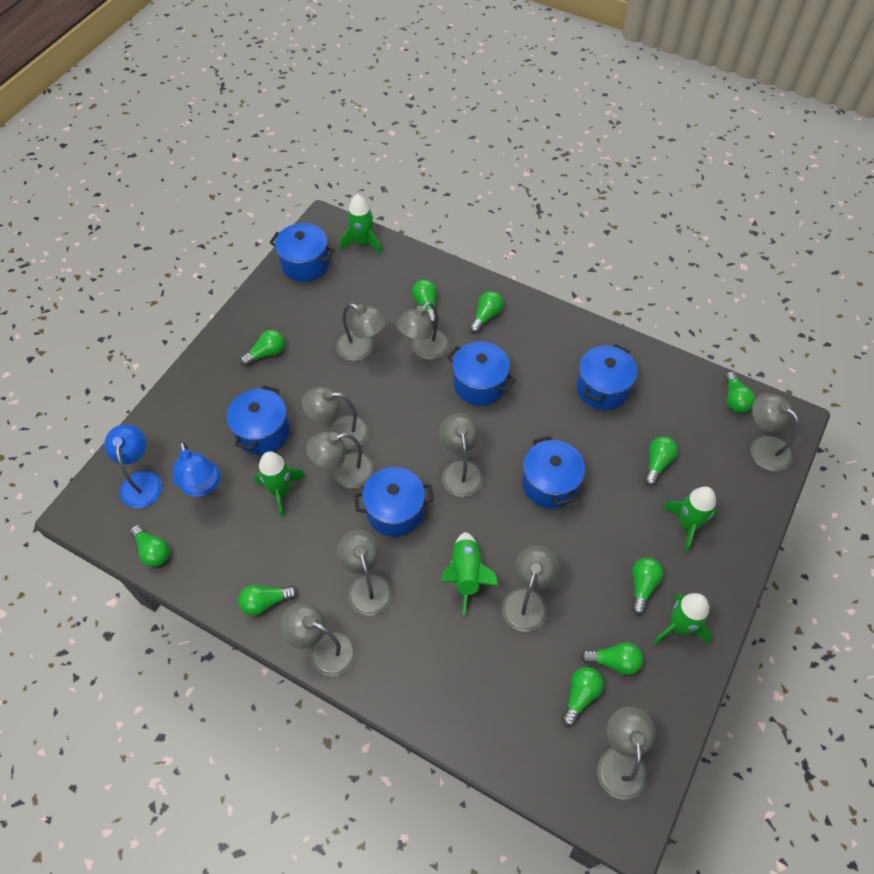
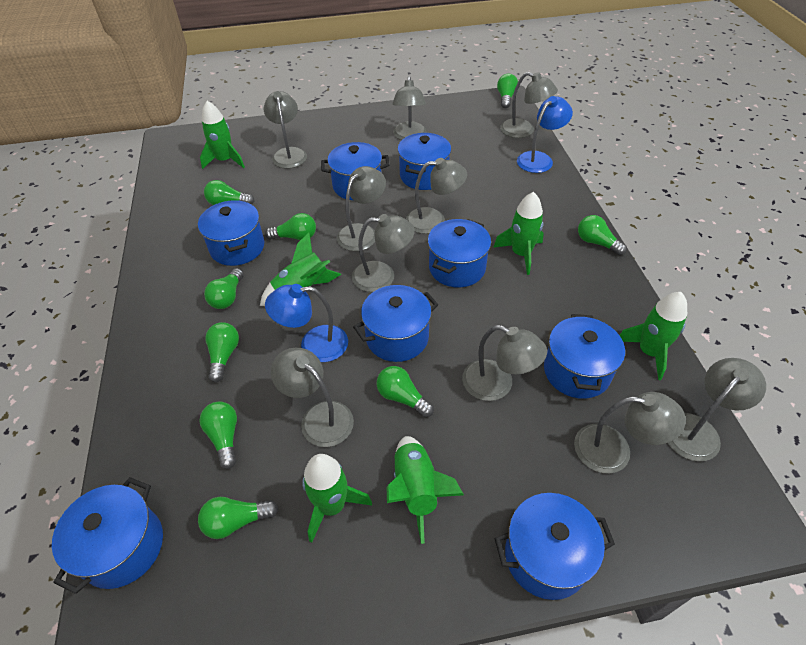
blue pot: 6 -> 8
green light bulb: 10 -> 9
green rocket: 5 -> 6

